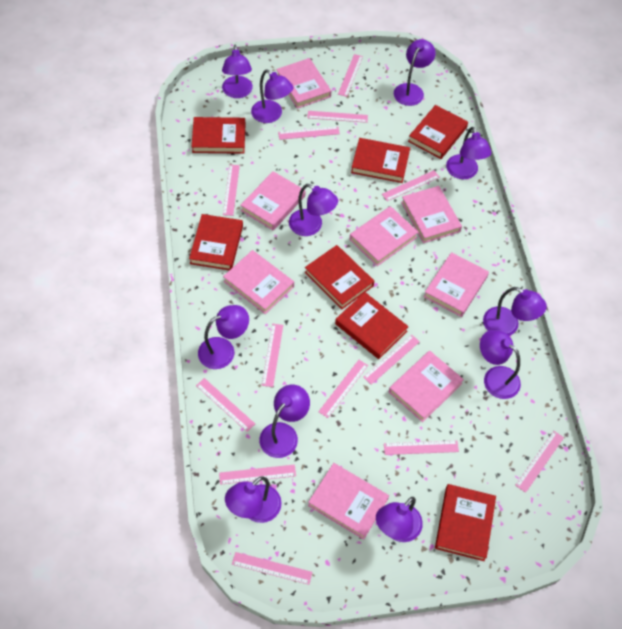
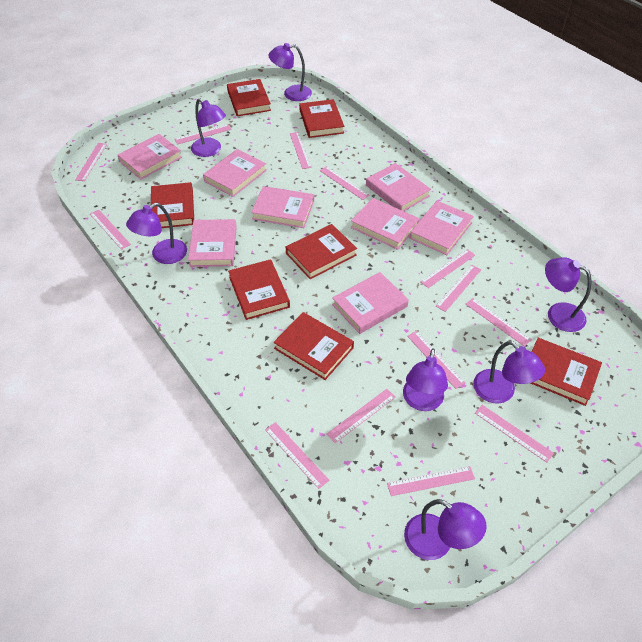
purple lamp: 11 -> 7

